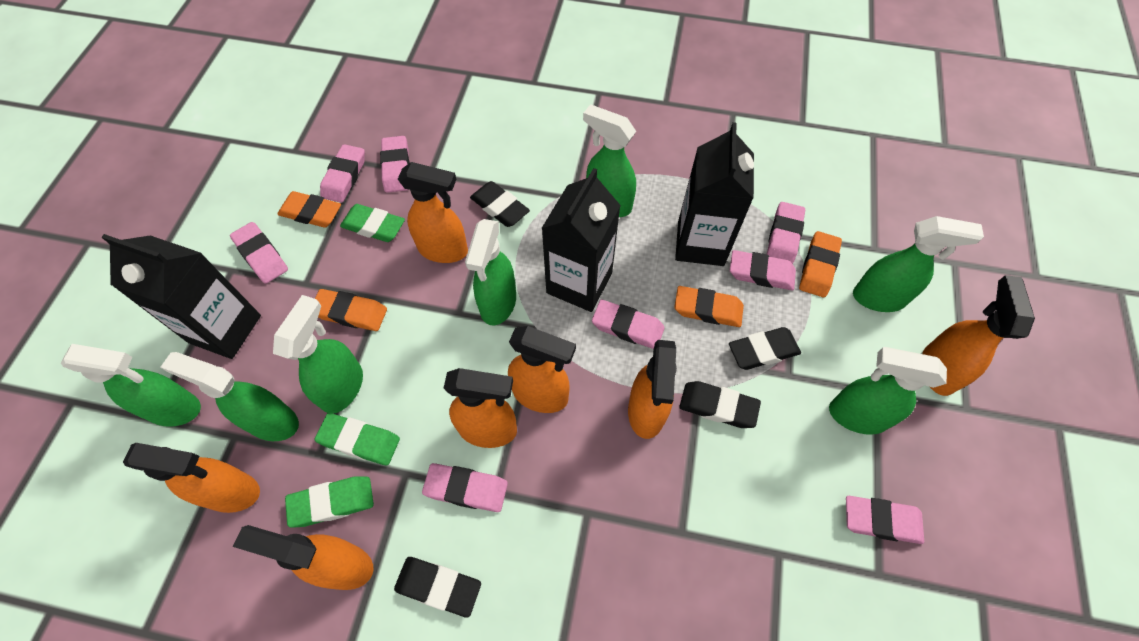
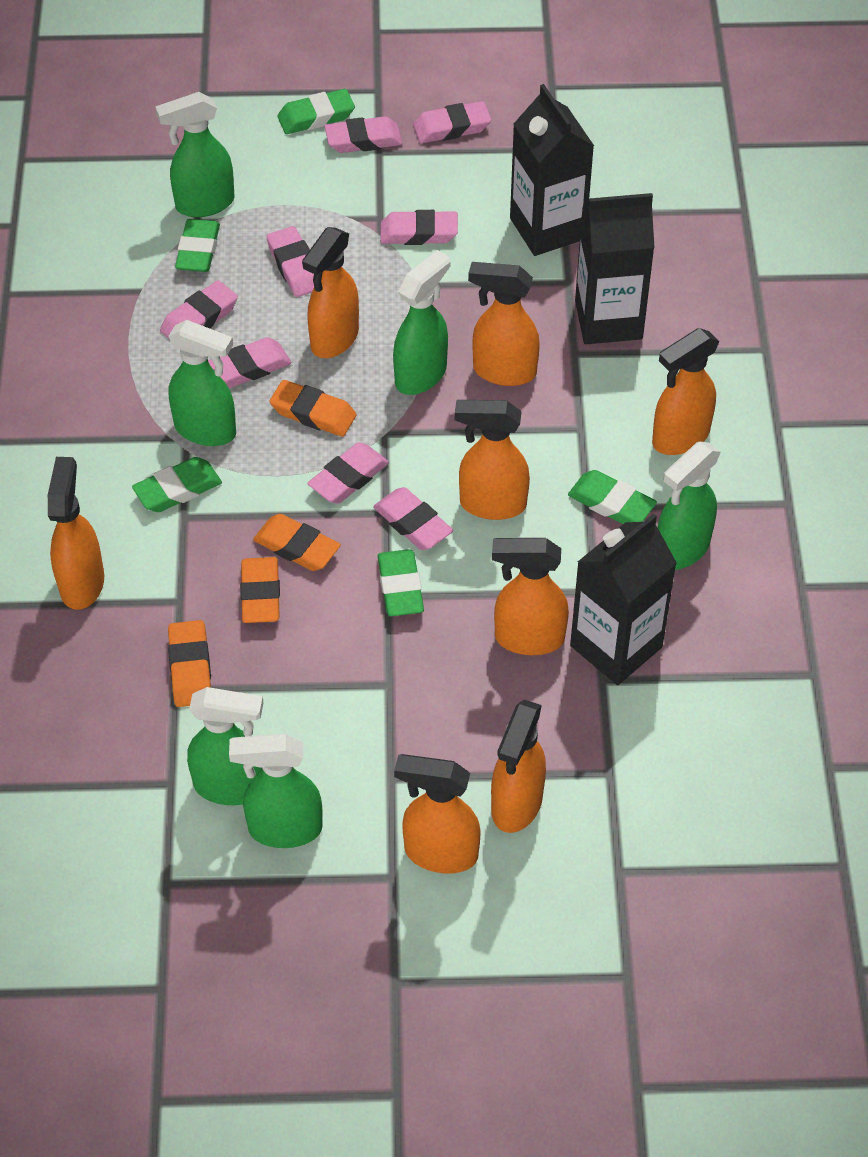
black eraser: 4 -> 0
green eraser: 3 -> 5
green spray bottle: 7 -> 6
orange spray bottle: 7 -> 8

